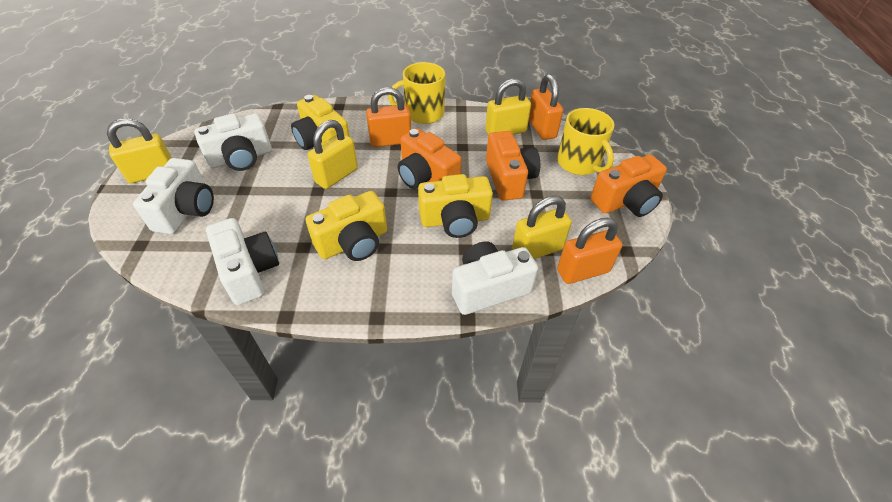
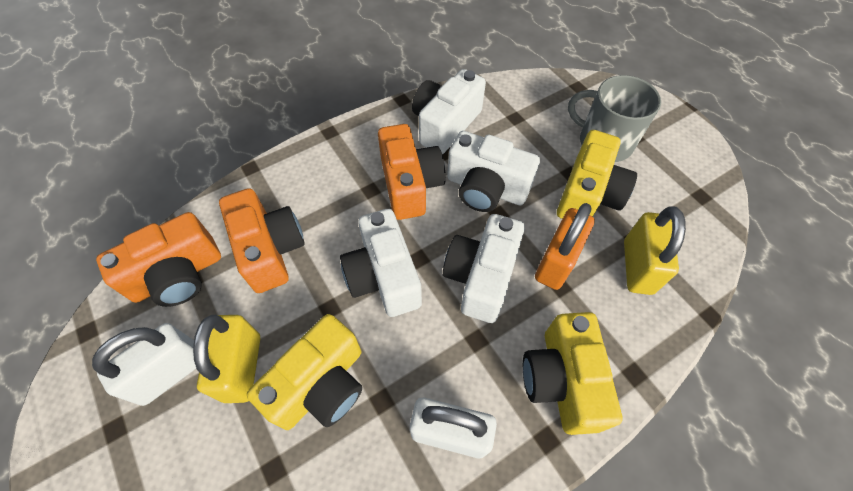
grey mug: 0 -> 1
orange padlock: 3 -> 1
white padlock: 0 -> 2
yellow mug: 2 -> 0
yellow padlock: 4 -> 2

